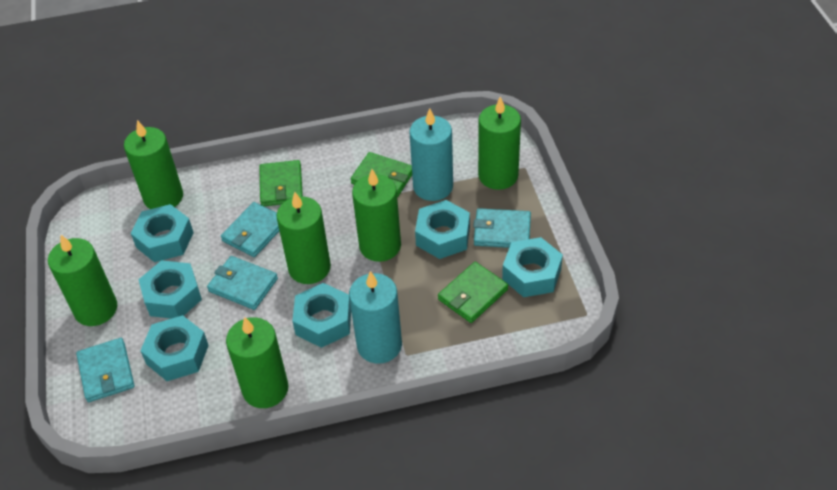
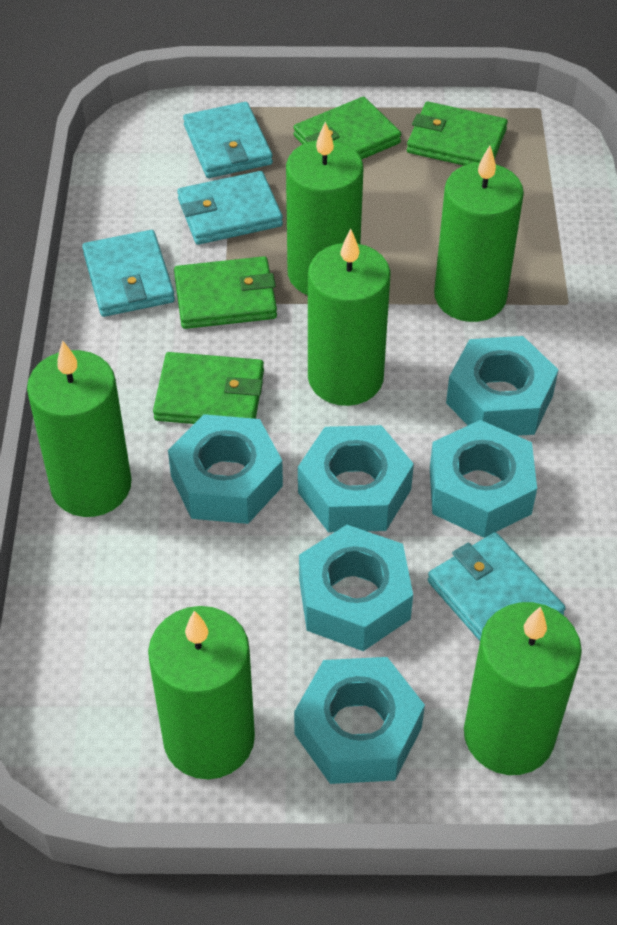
green wallet: 3 -> 4
turquoise candle: 2 -> 0

